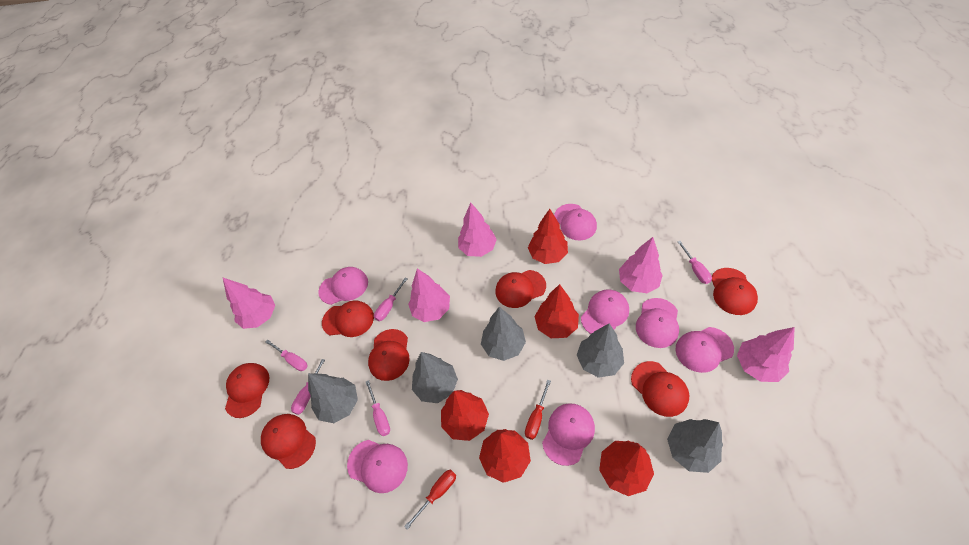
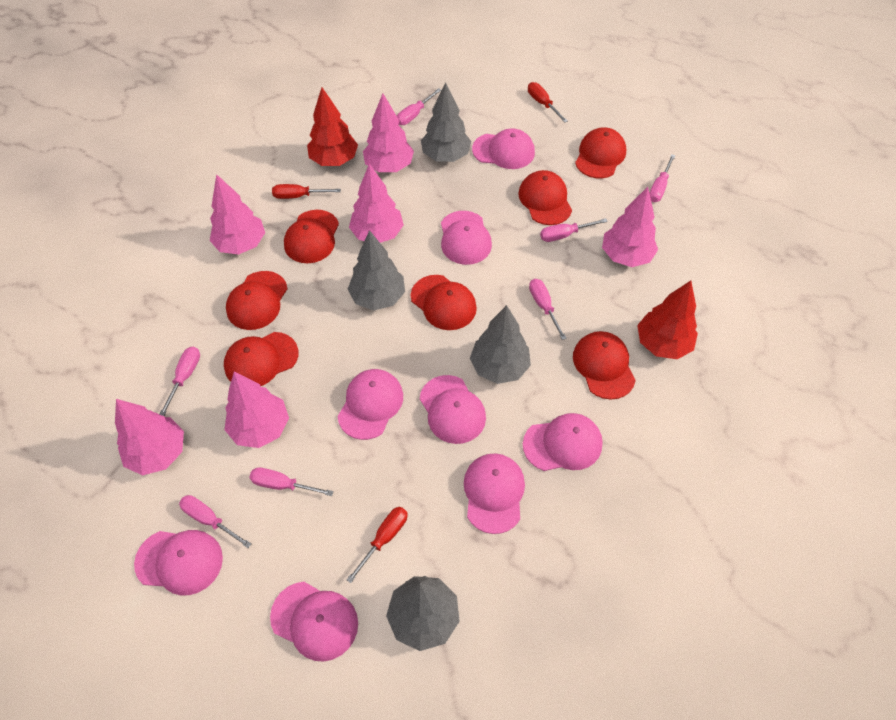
grey tree: 5 -> 4
pink cap: 7 -> 8
pink screwdriver: 5 -> 7
pink tree: 5 -> 6
red screwdriver: 2 -> 3
red tree: 5 -> 2

